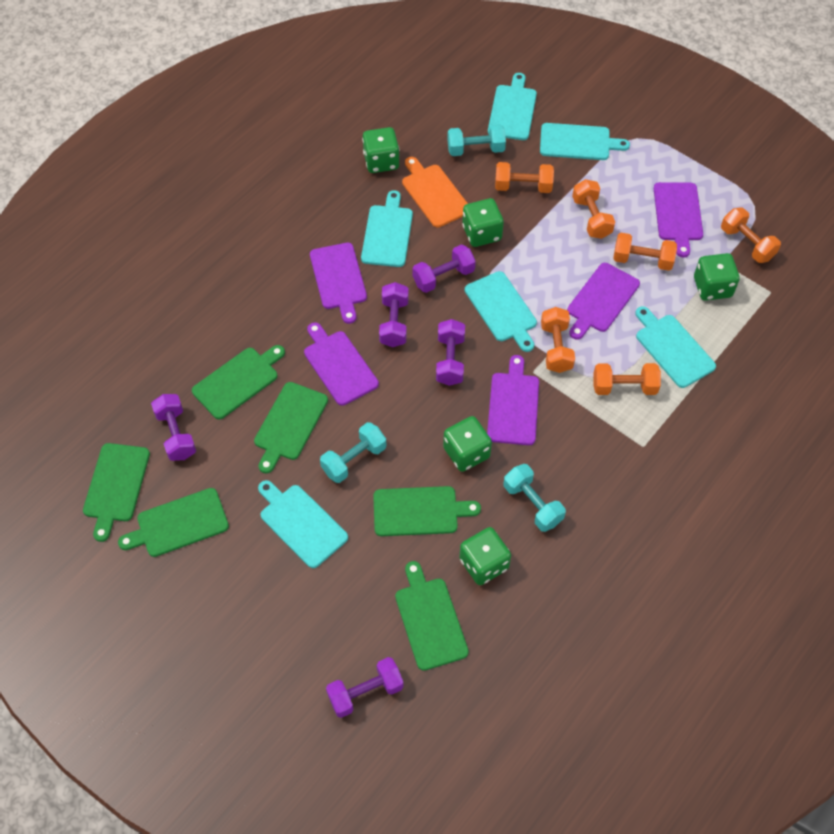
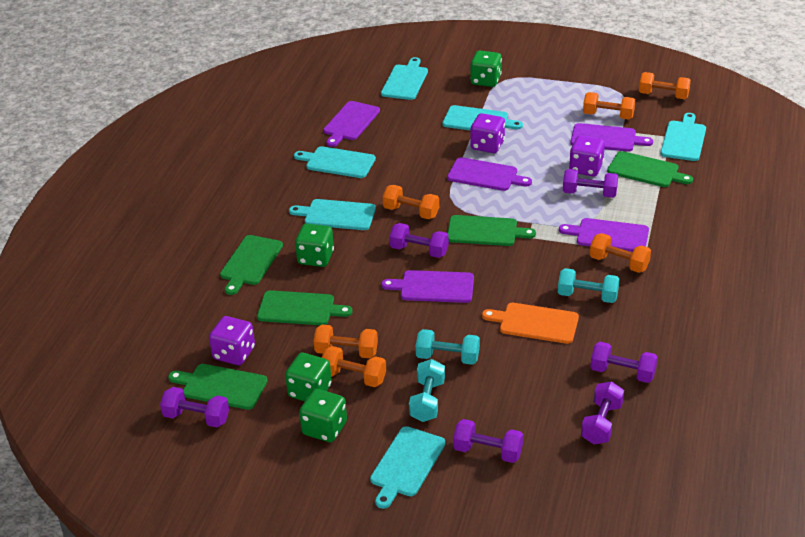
green cutting board: 6 -> 5
green dice: 5 -> 4
purple dice: 0 -> 3
purple dumbbell: 5 -> 6

